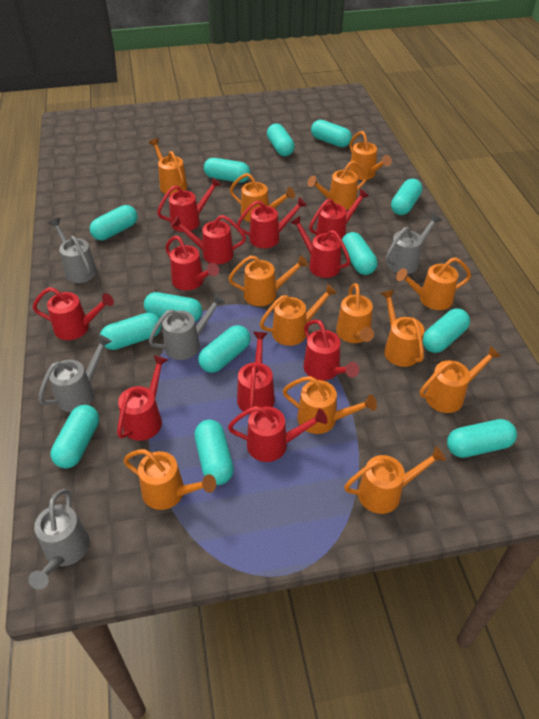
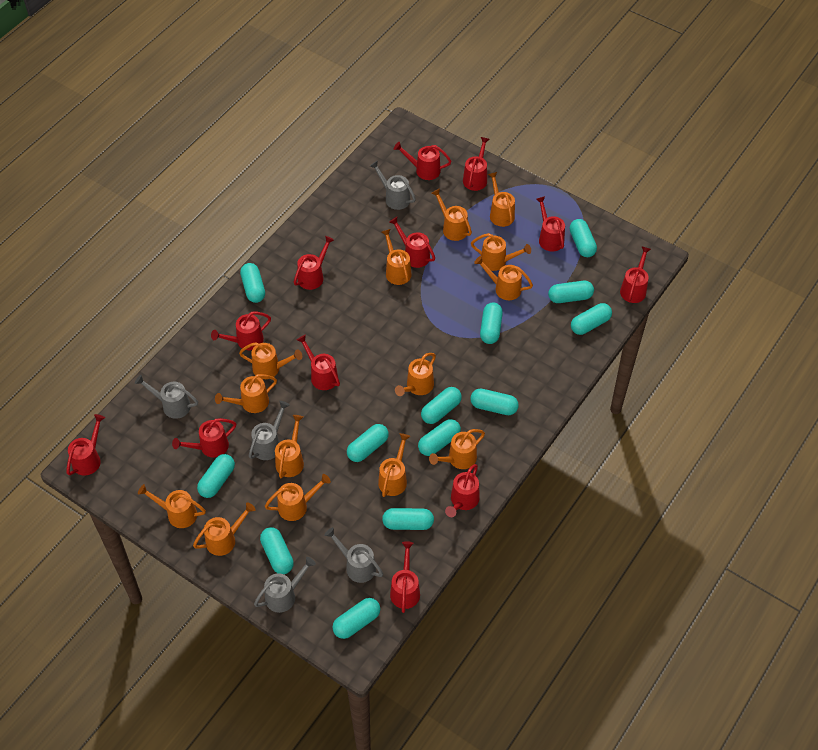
orange watering can: 13 -> 14
red watering can: 11 -> 12

